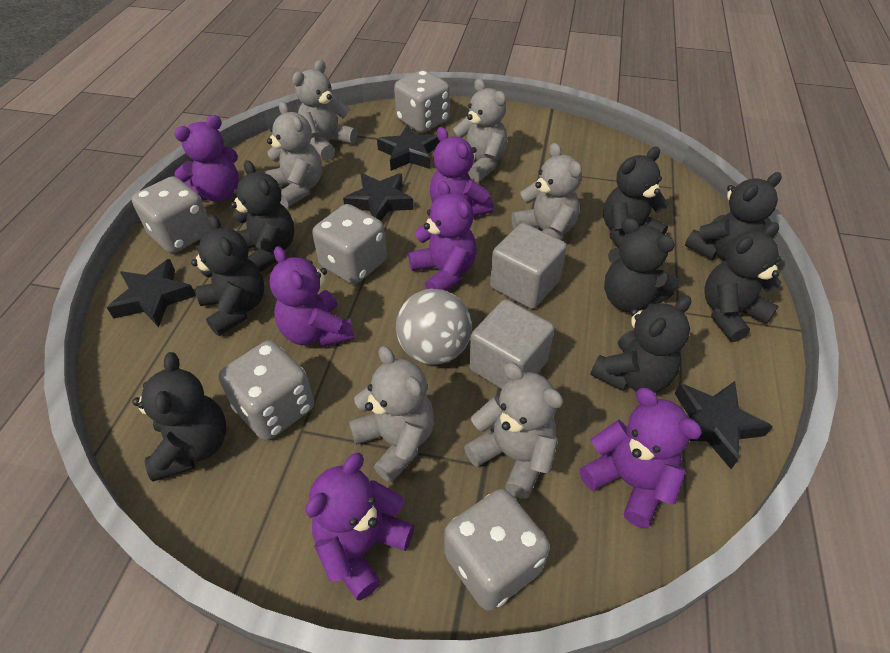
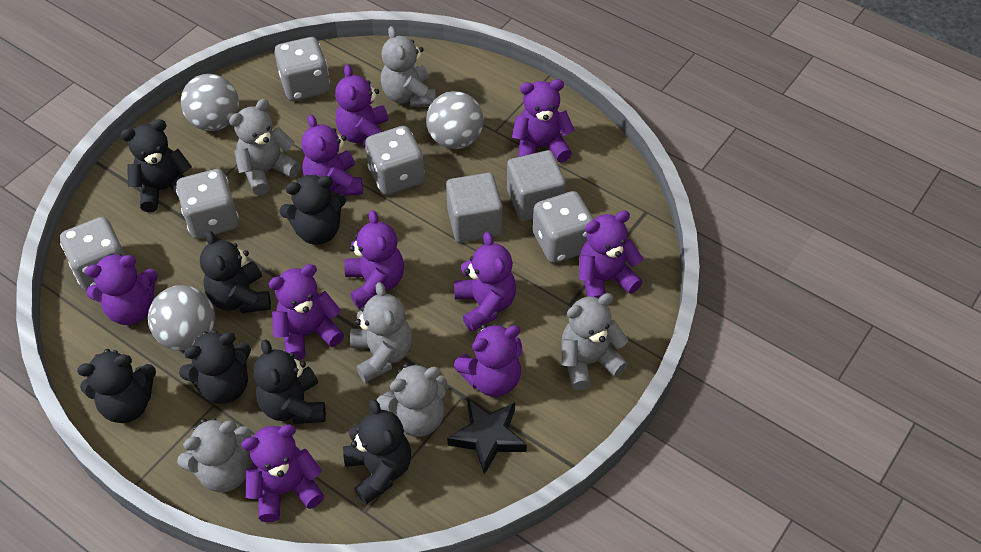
black star: 4 -> 1
black teddy bear: 8 -> 7
grey ball: 1 -> 3
purple teddy bear: 6 -> 10

